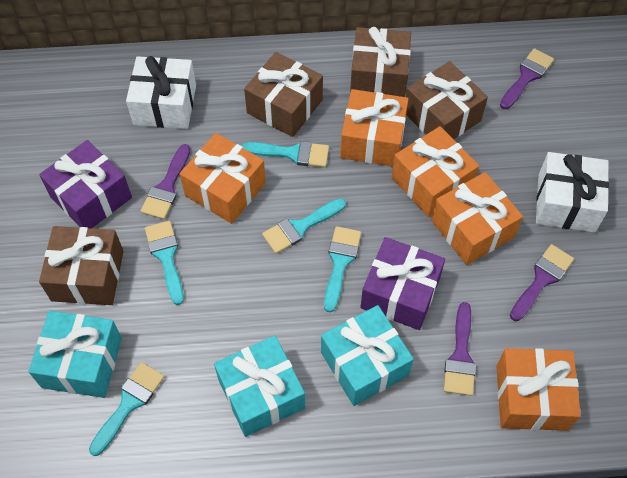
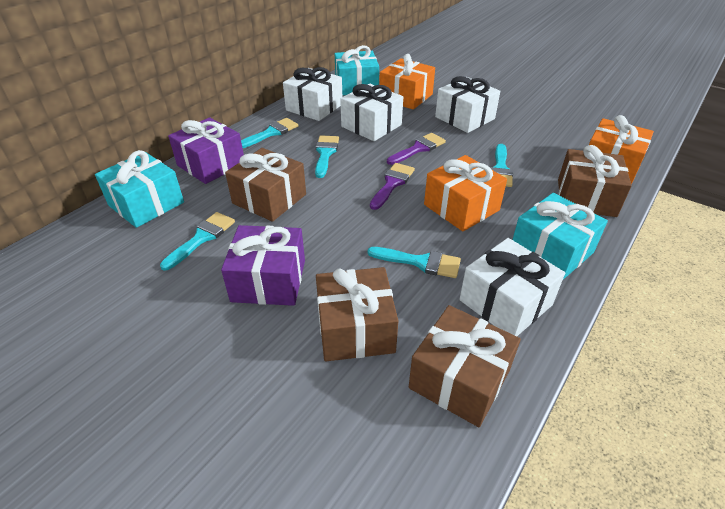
orange gift: 5 -> 3
purple brush: 4 -> 2
white gift: 2 -> 4

